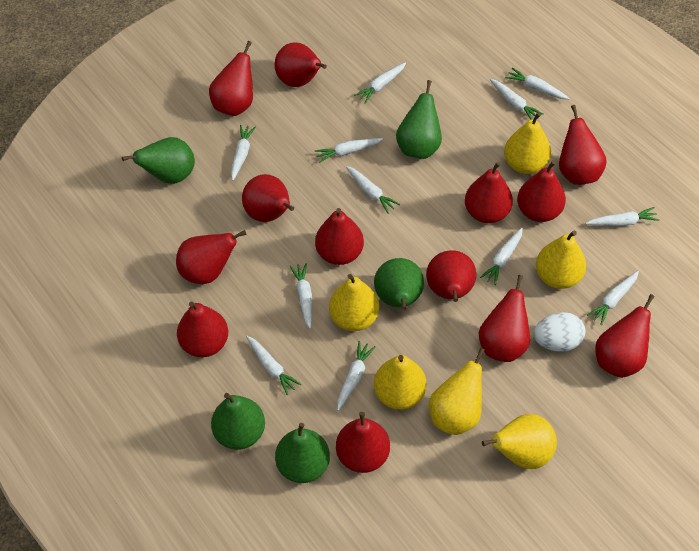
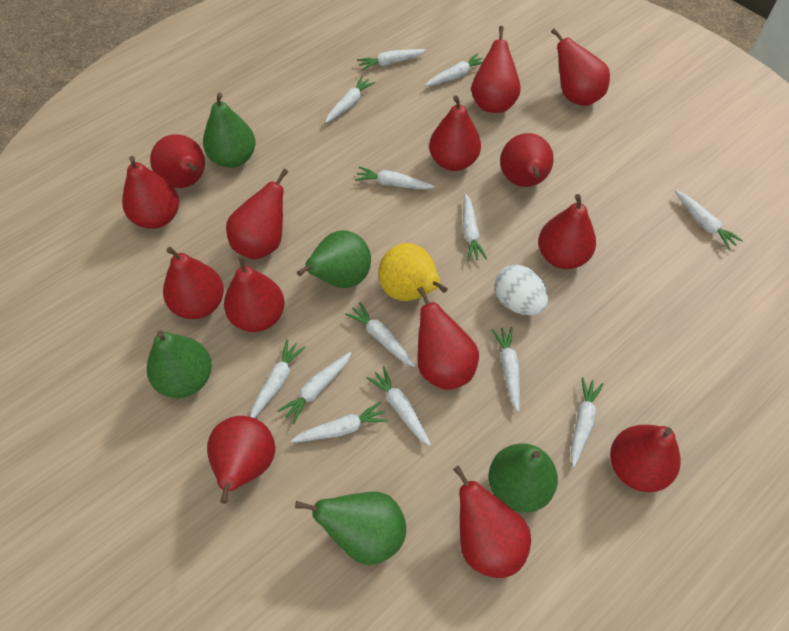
red pear: 13 -> 14
white carrot: 12 -> 13
yellow pear: 6 -> 1

